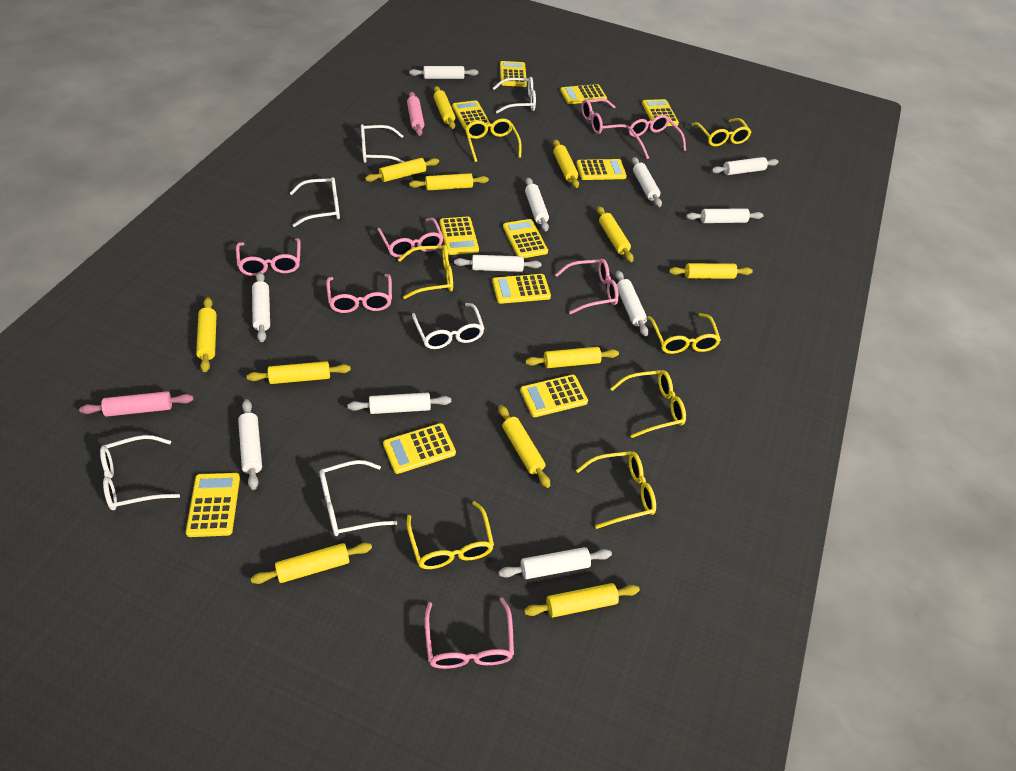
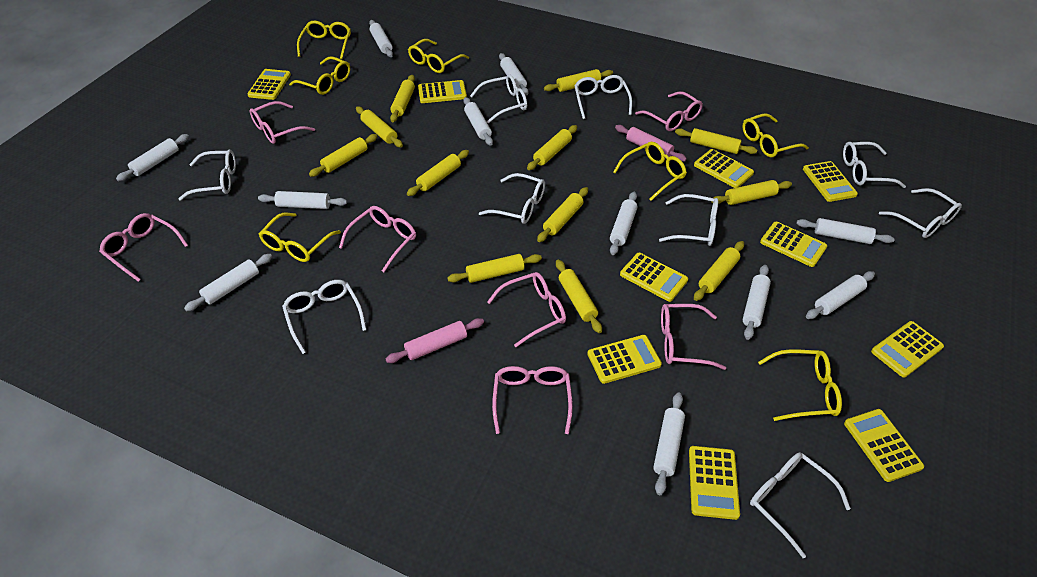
white glasses: 6 -> 9
yellow calculator: 11 -> 10

